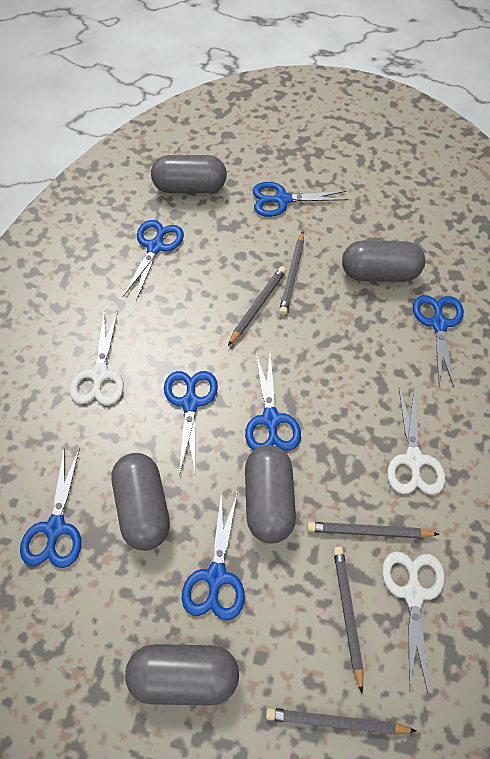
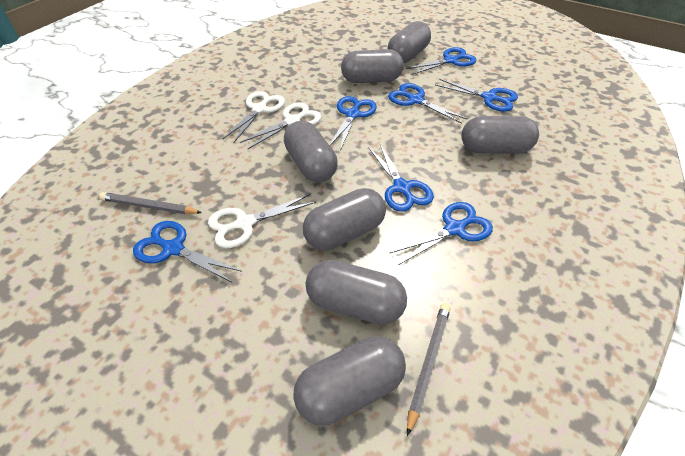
grey capsule: 5 -> 7
grey pencil: 5 -> 2

